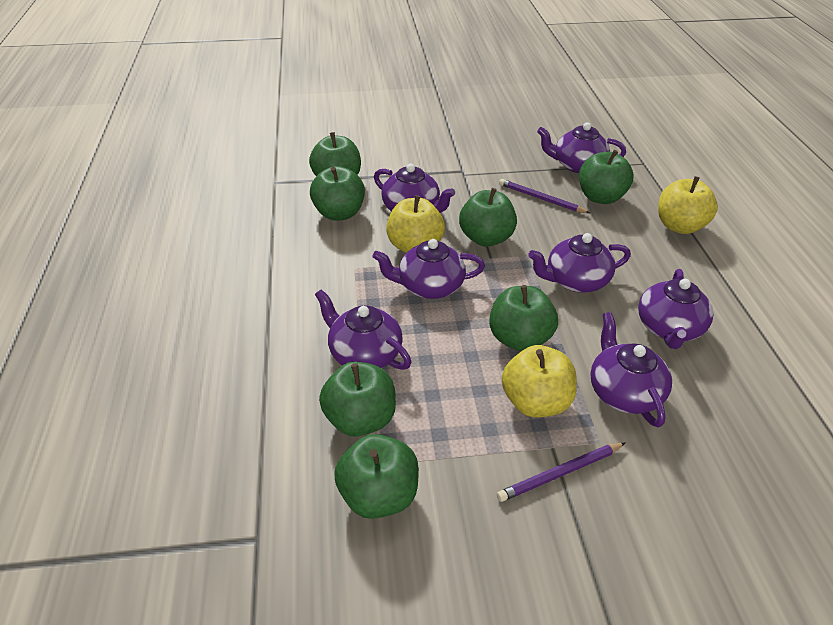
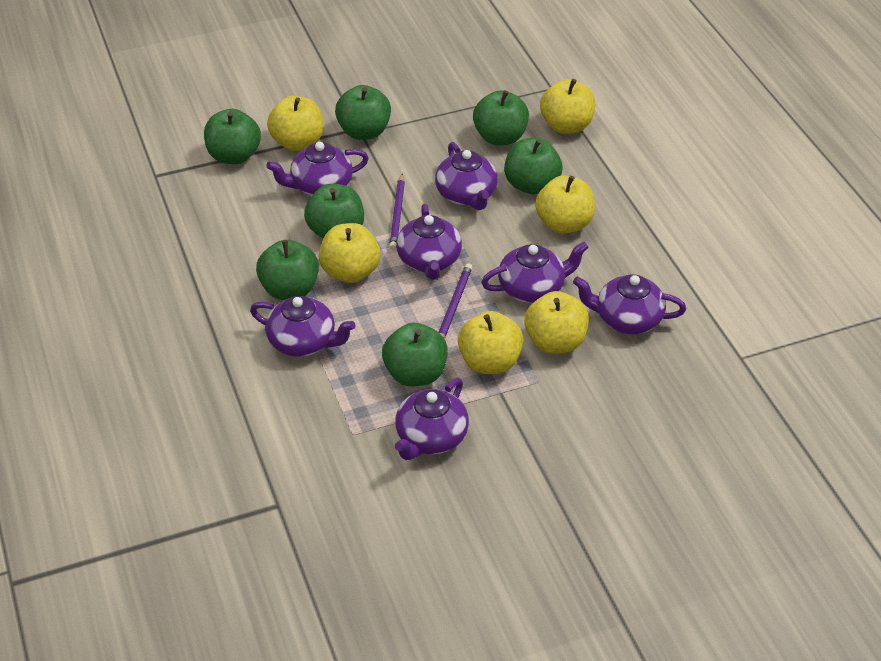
yellow apple: 3 -> 6

